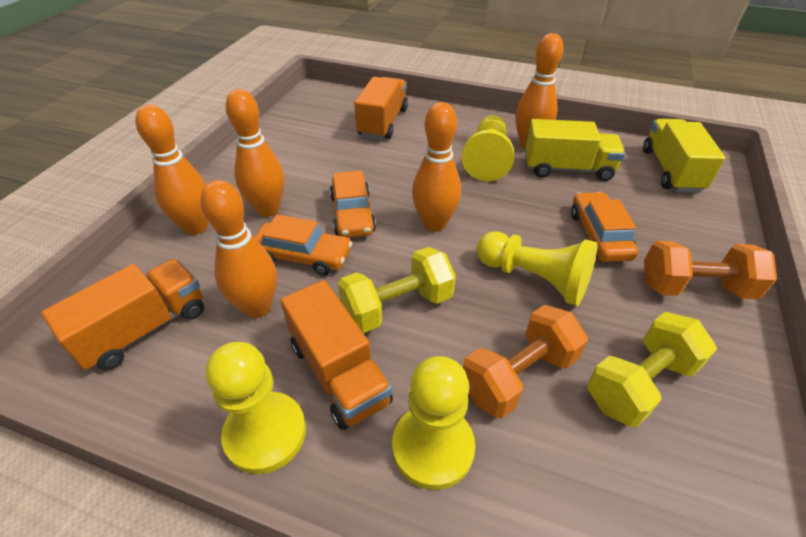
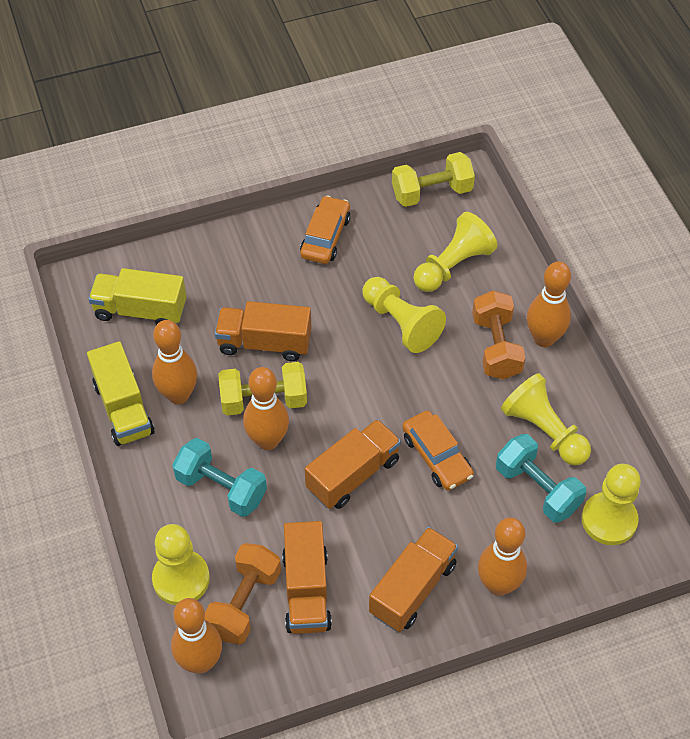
orange car: 3 -> 2
orange truck: 3 -> 4
turquoise dumbbell: 0 -> 2
yellow pawn: 4 -> 5

